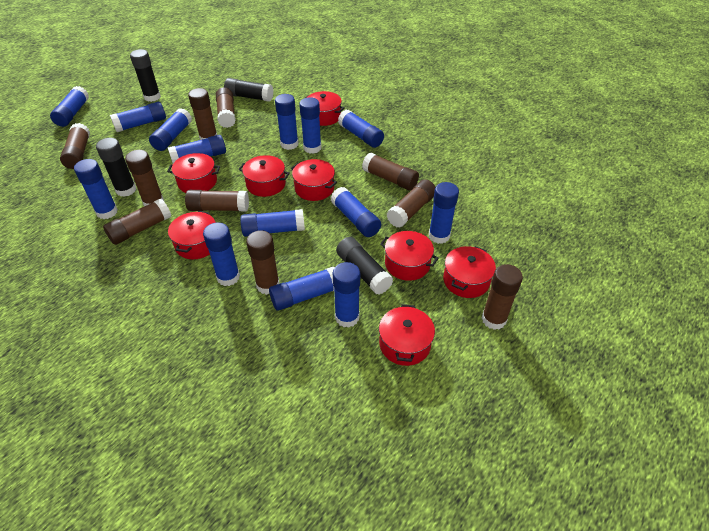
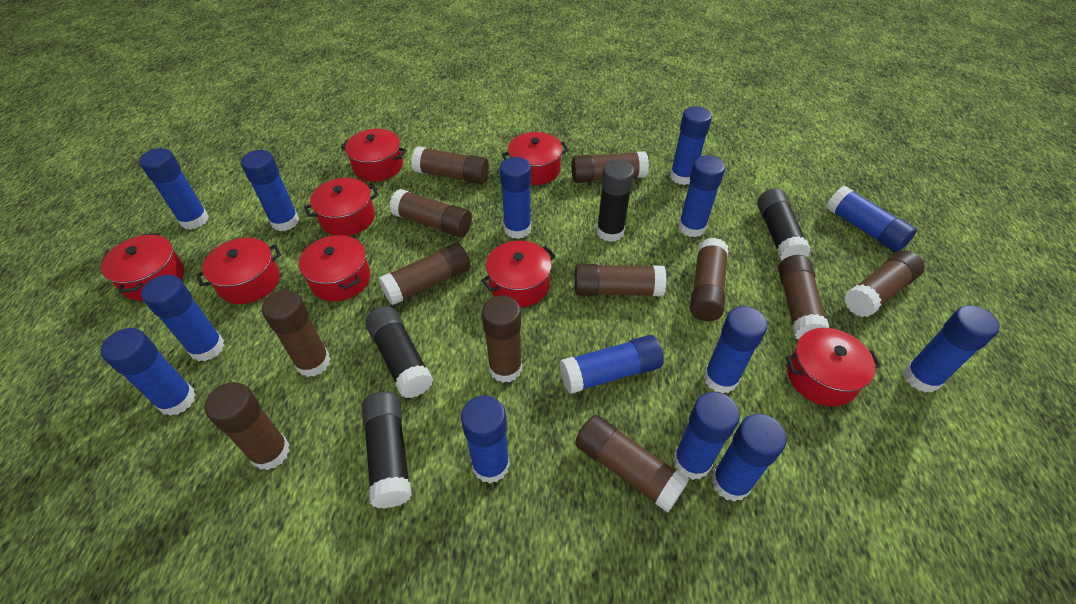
brown glue stick: 10 -> 12

